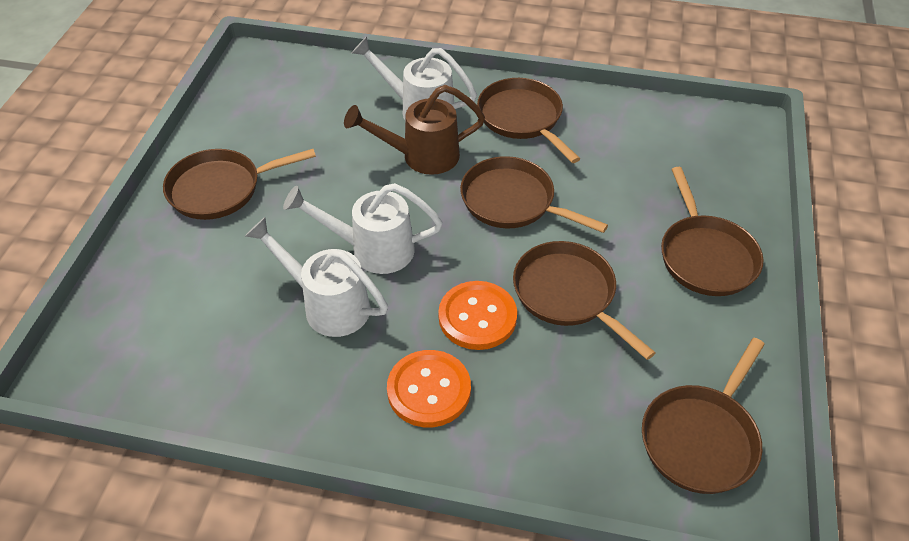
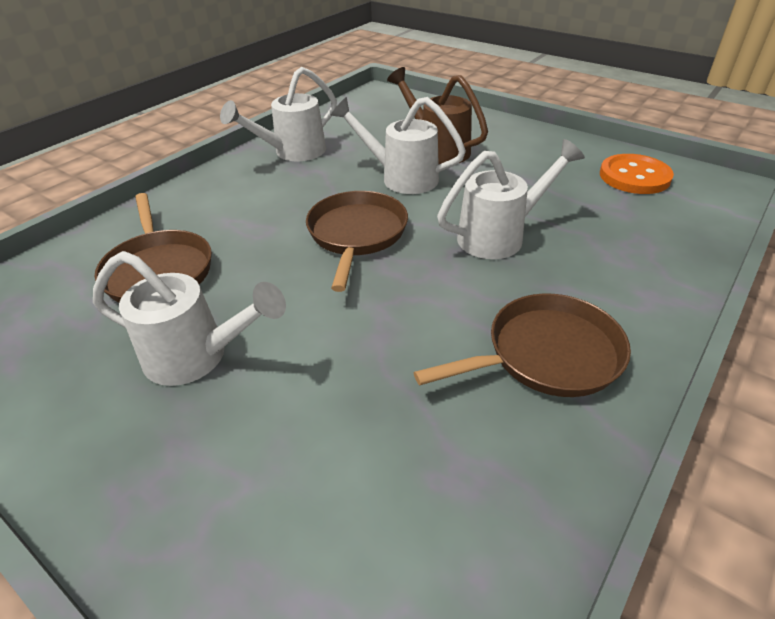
brown pan: 6 -> 3
orange button: 2 -> 1
white watering can: 3 -> 4

